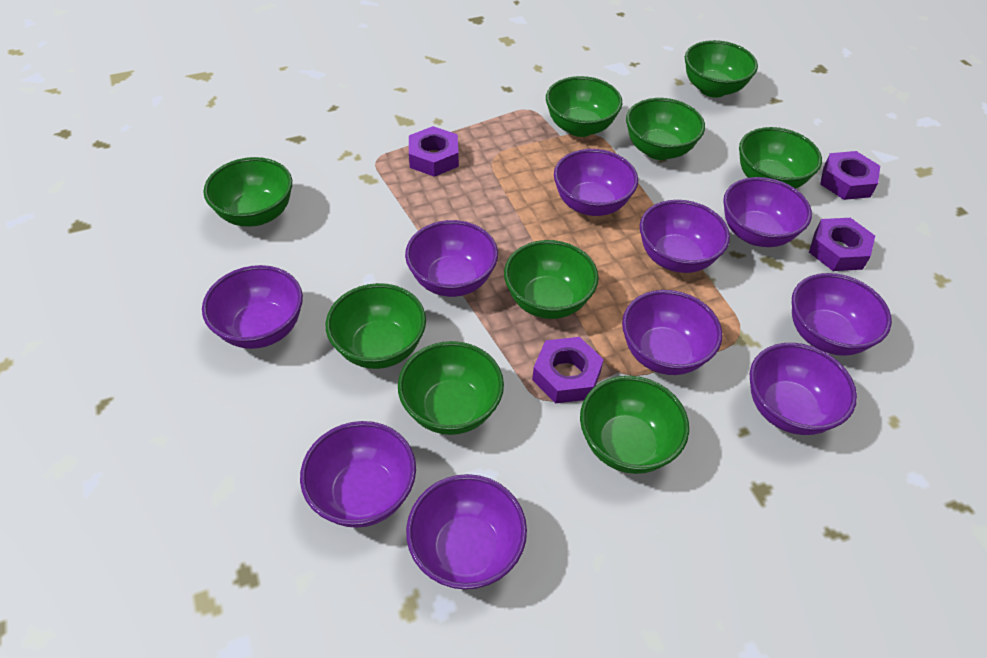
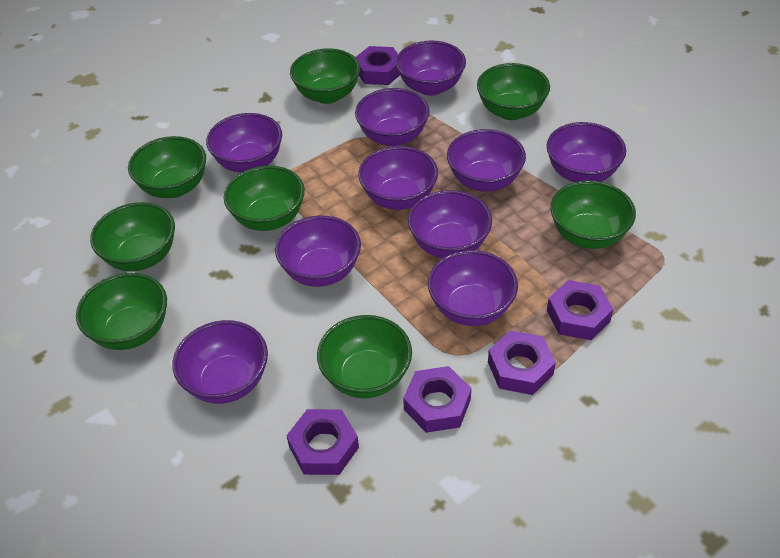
green bowl: 9 -> 8
purple nut: 4 -> 5

